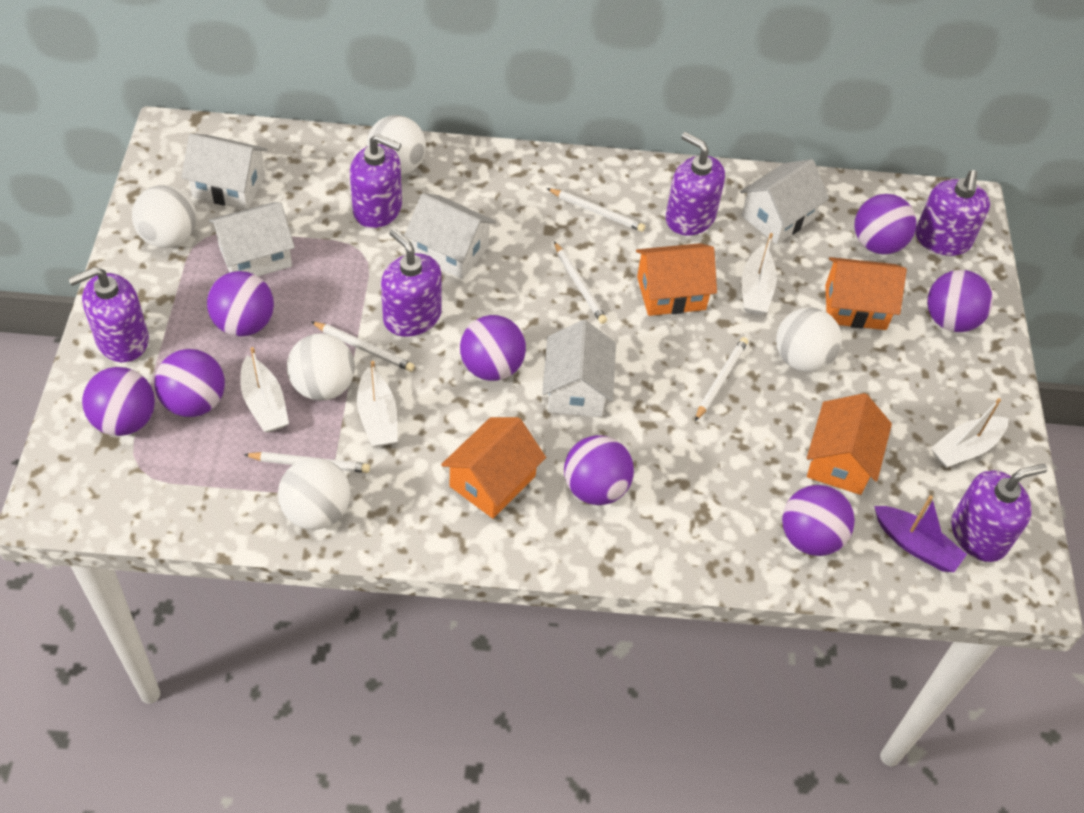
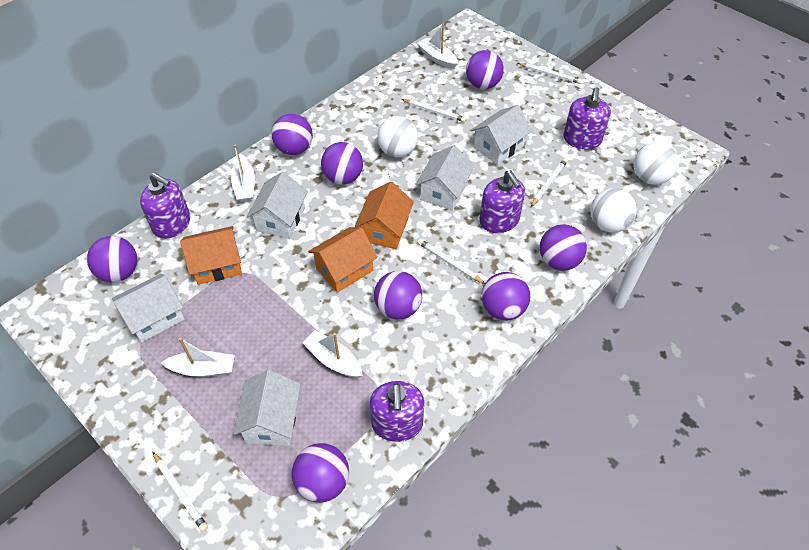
orange house: 4 -> 3
purple boat: 1 -> 0
purple soap dispenser: 6 -> 4
white ball: 5 -> 3

